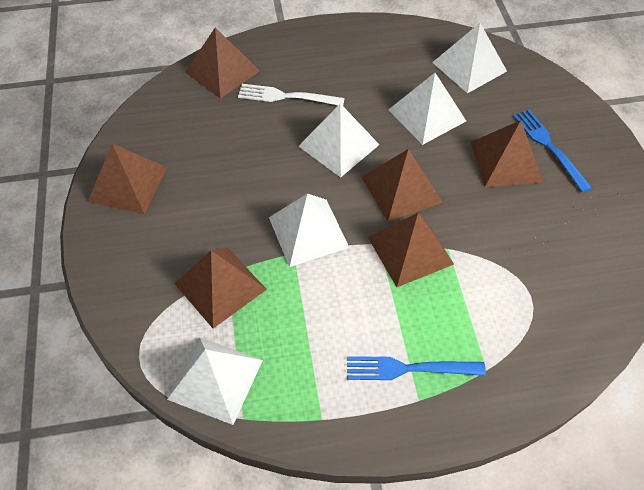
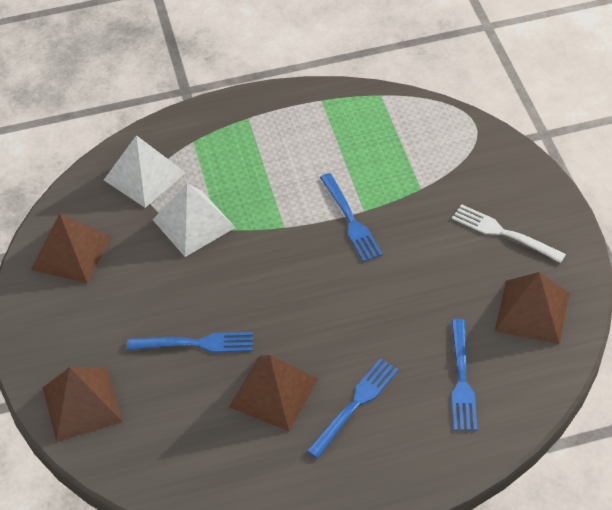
blue fork: 2 -> 4
brown pyramid: 6 -> 4
white pyramid: 5 -> 2

